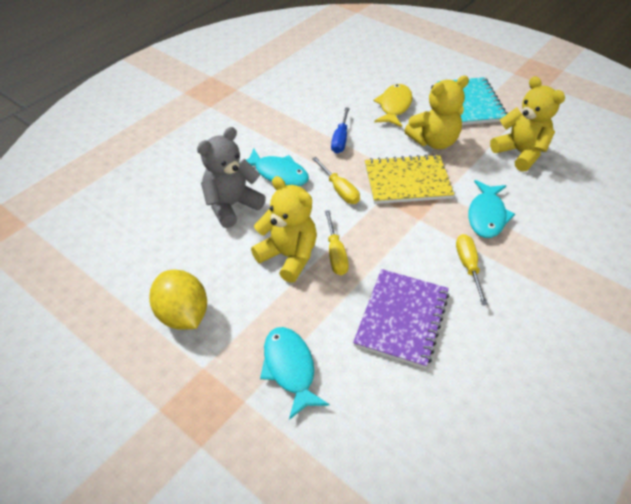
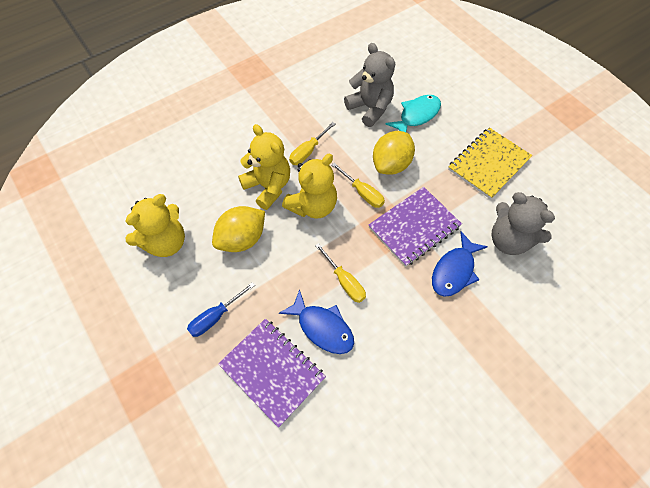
blue fish: 0 -> 2
grey teddy bear: 1 -> 2
purple notebook: 1 -> 2
turquoise fish: 3 -> 1
turquoise notebook: 1 -> 0
yellow fish: 1 -> 0
yellow lemon: 1 -> 2

